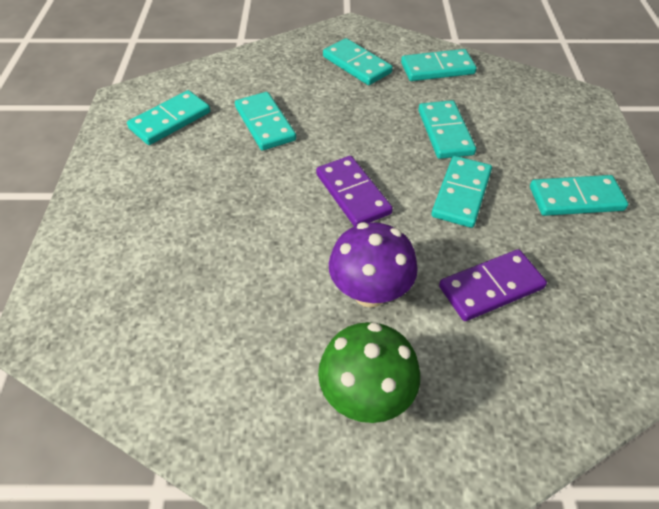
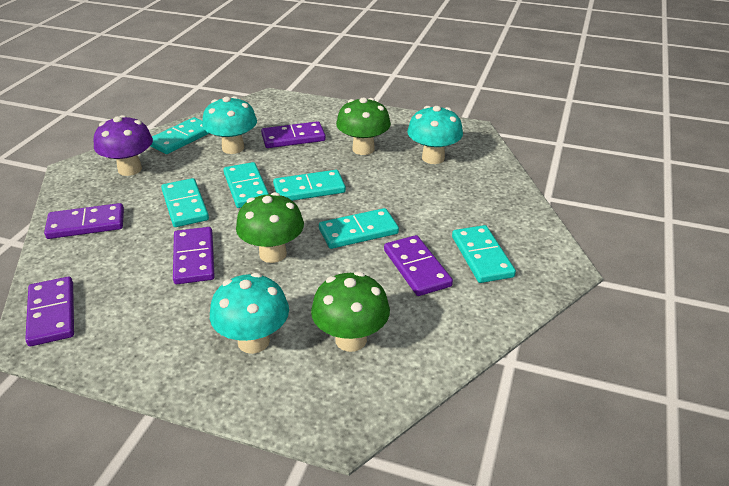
green mushroom: 1 -> 3
purple domino: 2 -> 5
turquoise domino: 7 -> 6
turquoise mushroom: 0 -> 3

